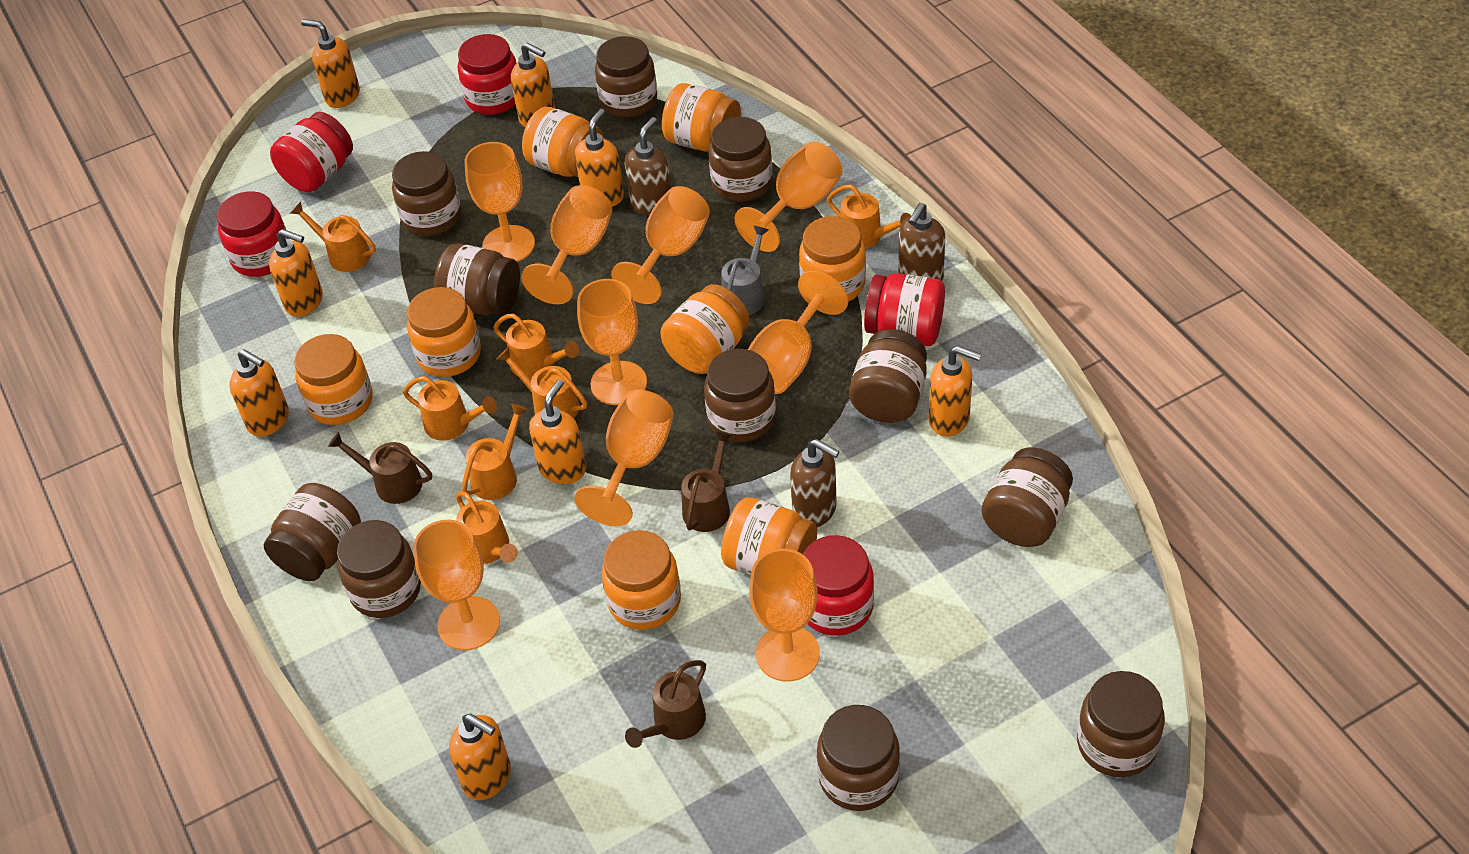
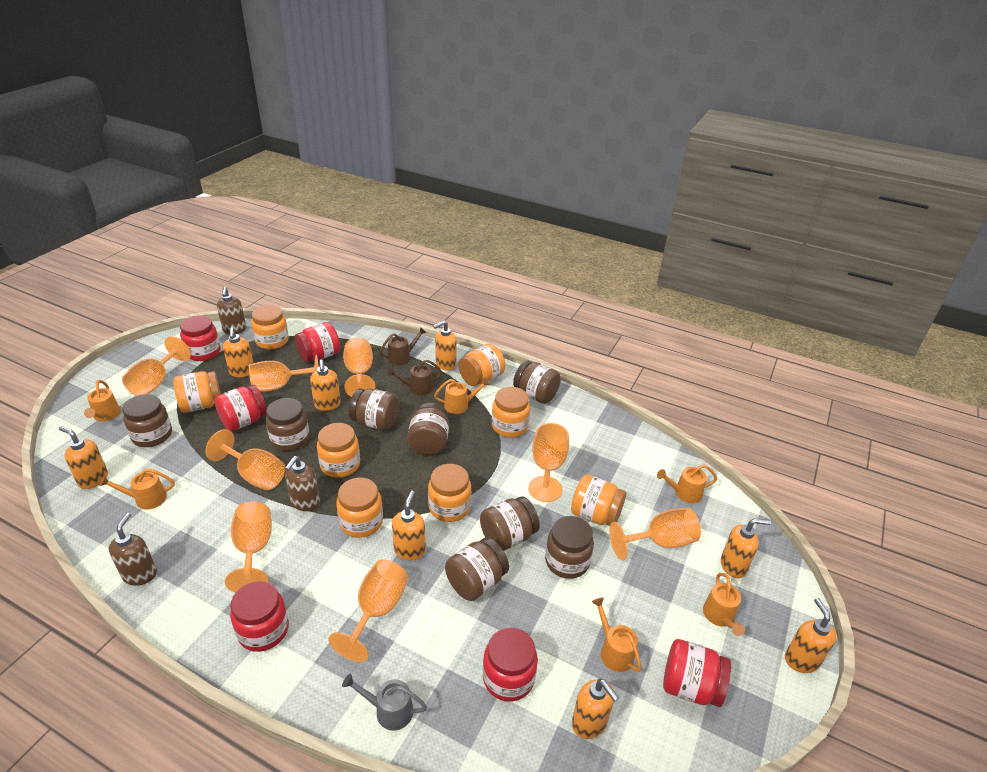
brown jar: 11 -> 8
brown watering can: 3 -> 2
orange goblet: 9 -> 8
orange watering can: 7 -> 6
red jar: 5 -> 6

